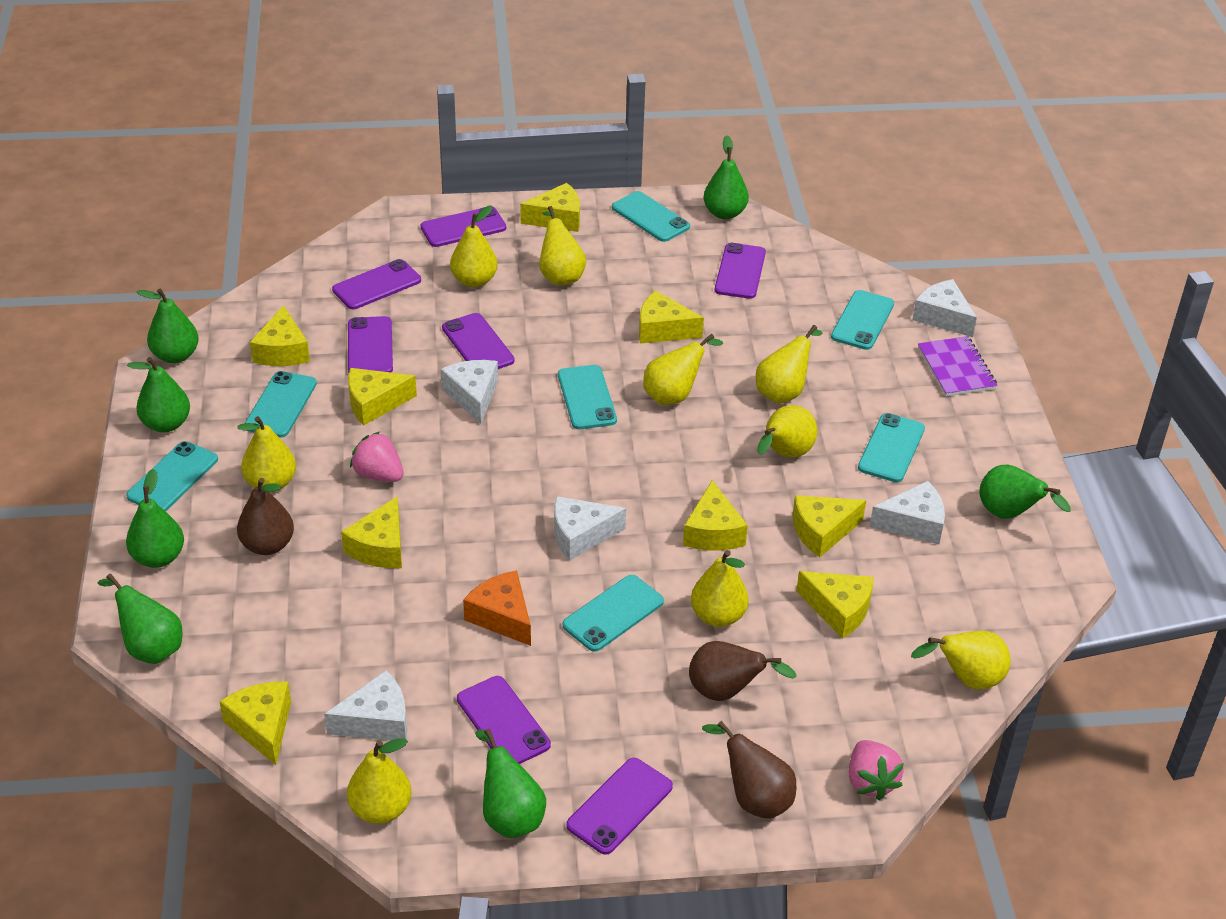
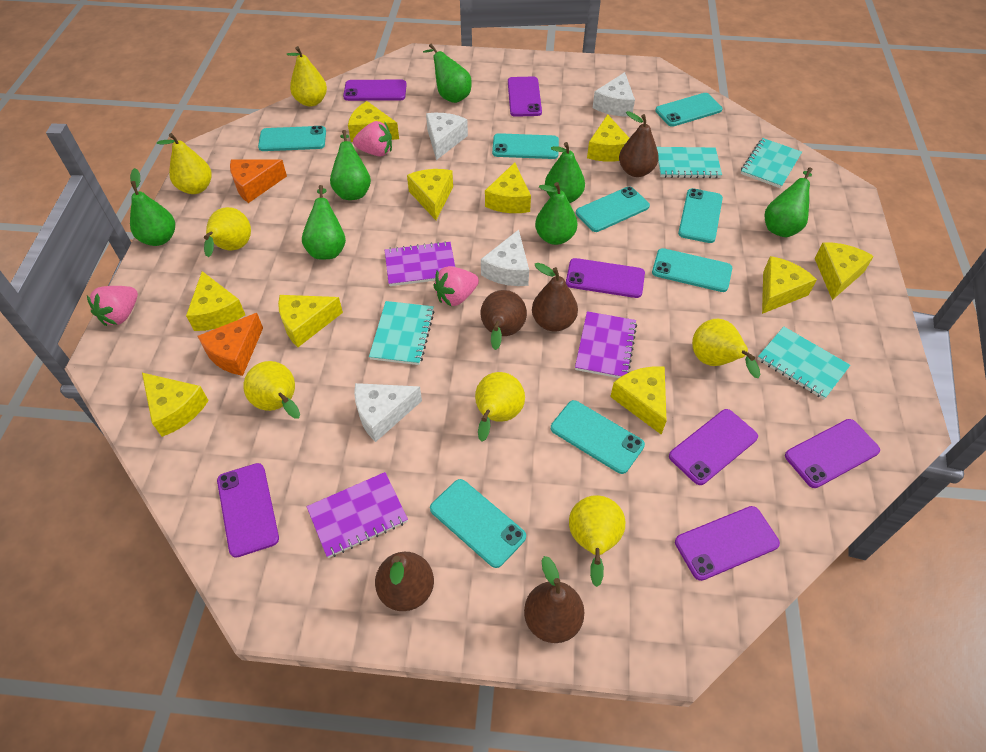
brown pear: 3 -> 5
orange cheese: 1 -> 2
pink strawberry: 2 -> 3
purple notebook: 1 -> 3
turquoise notebook: 0 -> 4
turquoise phone: 7 -> 8
white cheese: 5 -> 4
yellow cheese: 9 -> 10
yellow pear: 9 -> 7

